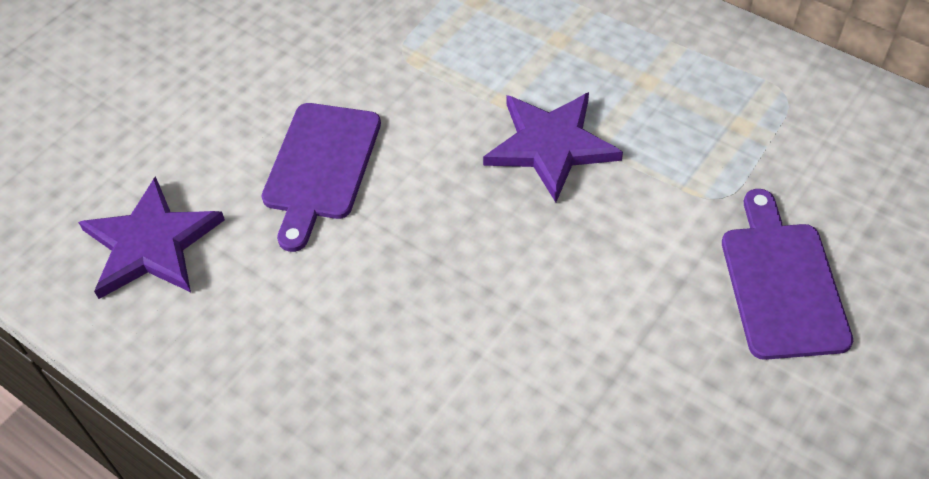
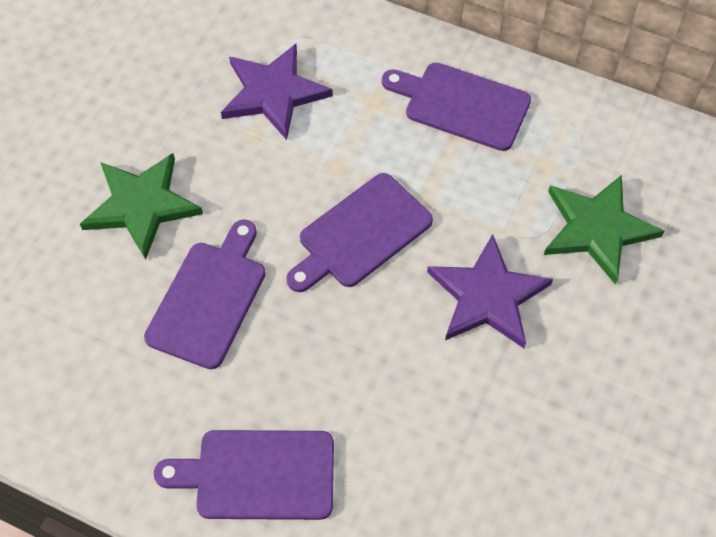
green star: 0 -> 2
purple cutting board: 2 -> 4

